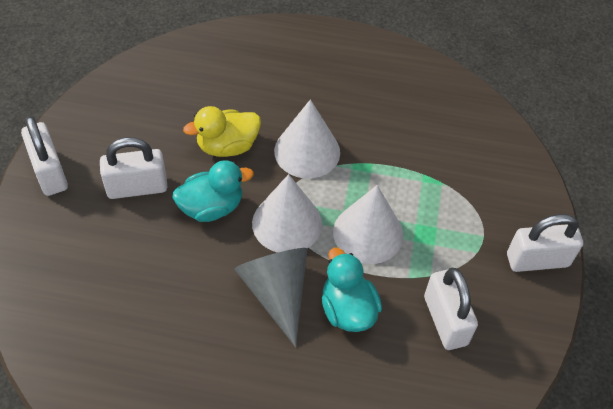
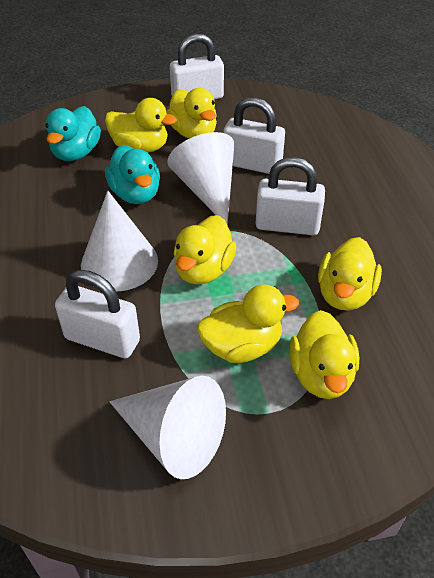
grey cone: 1 -> 0
yellow duck: 1 -> 6

